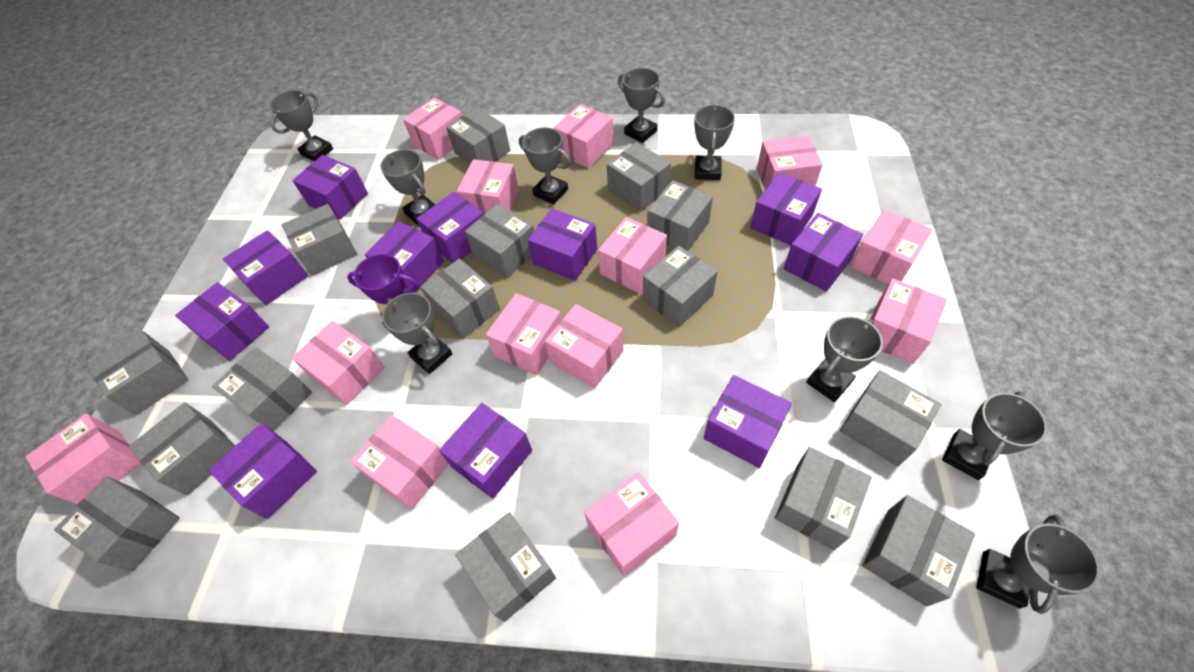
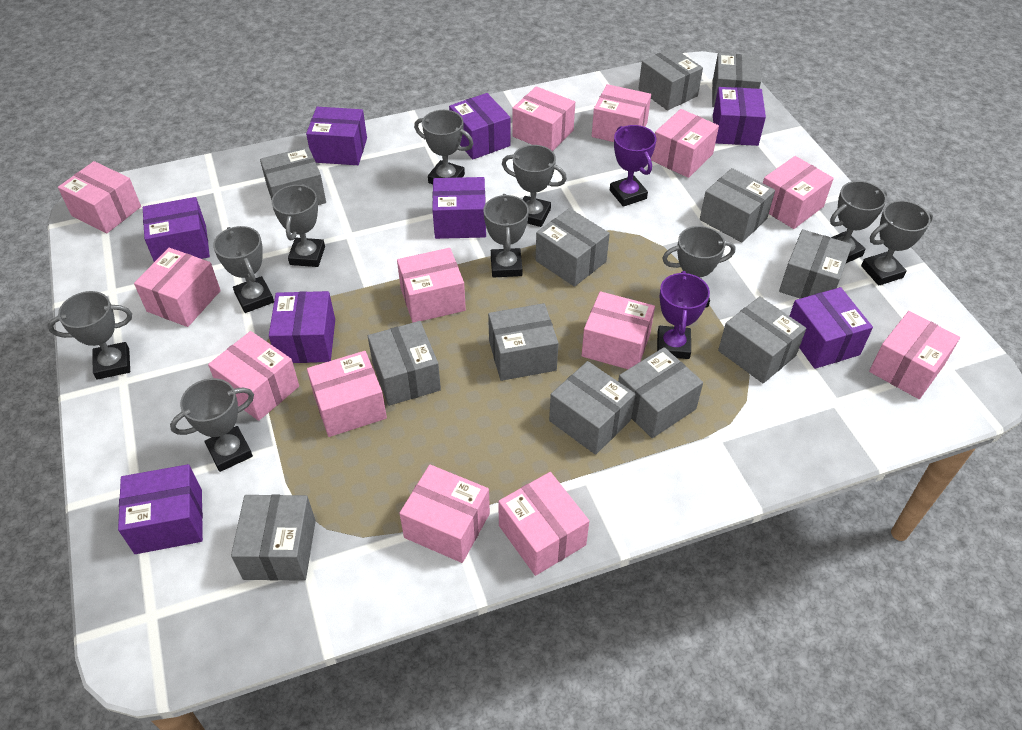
grey box: 15 -> 12
grey trophy: 9 -> 10
purple box: 11 -> 8
purple trophy: 1 -> 2

